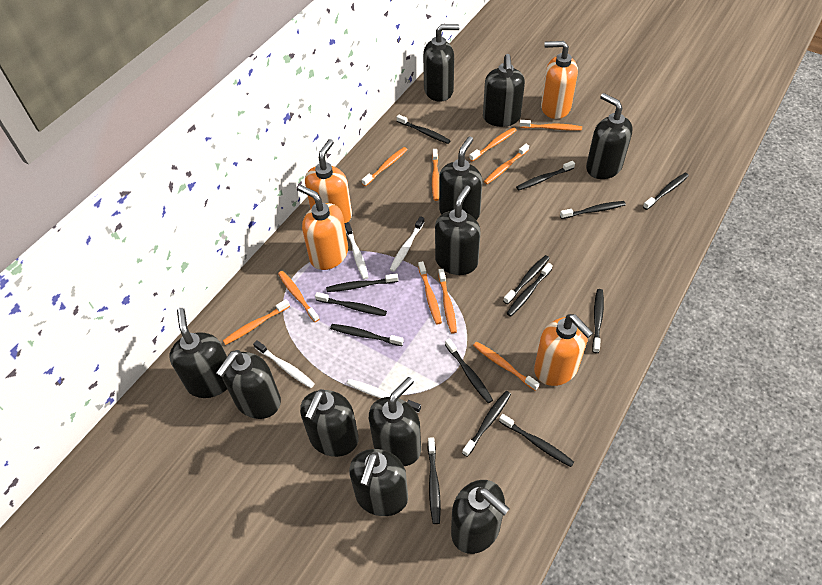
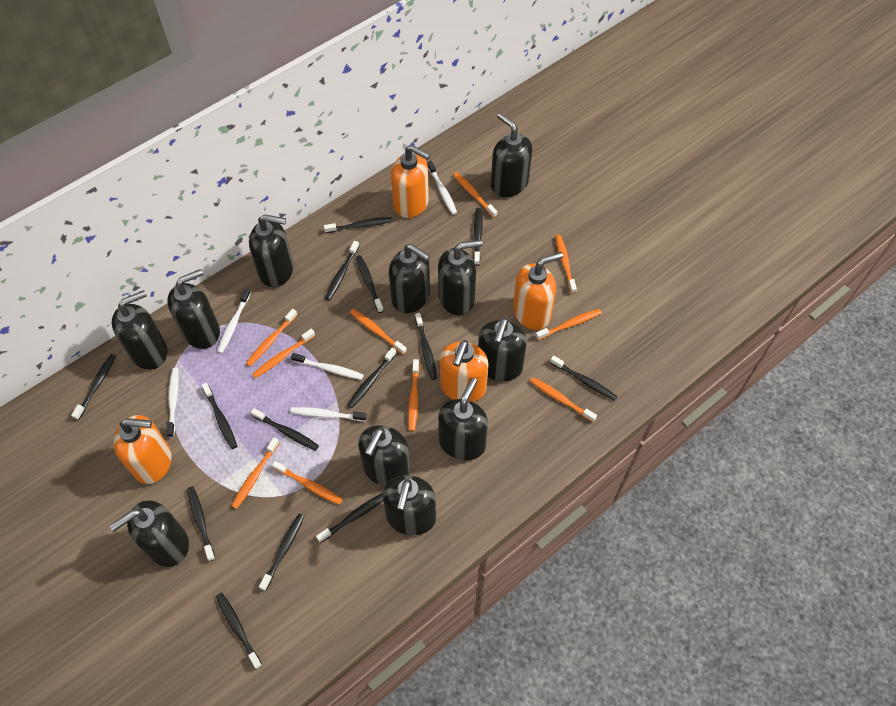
white toothbrush: 4 -> 5

